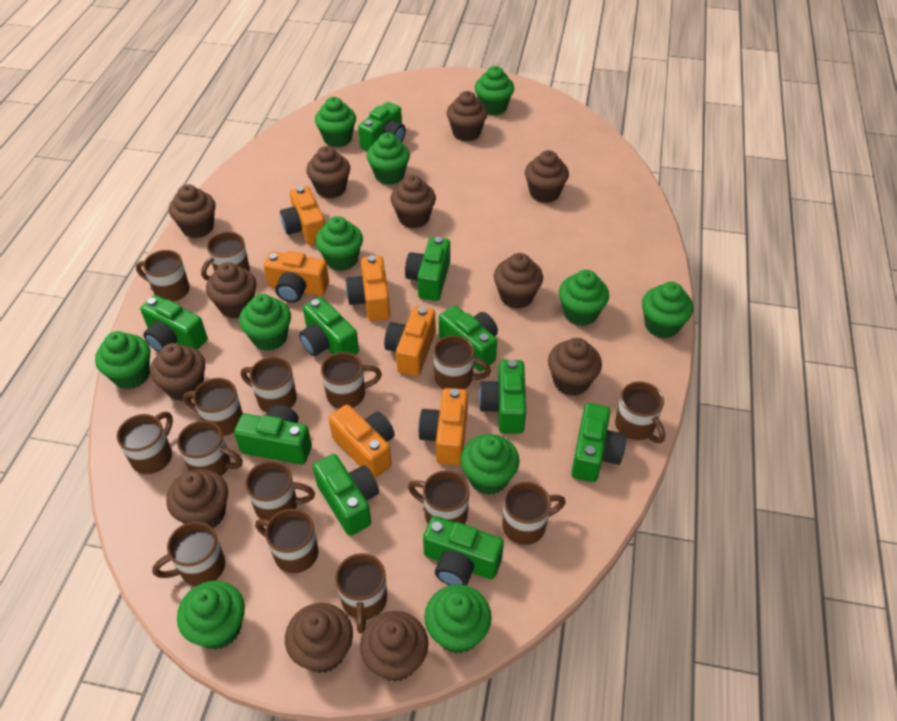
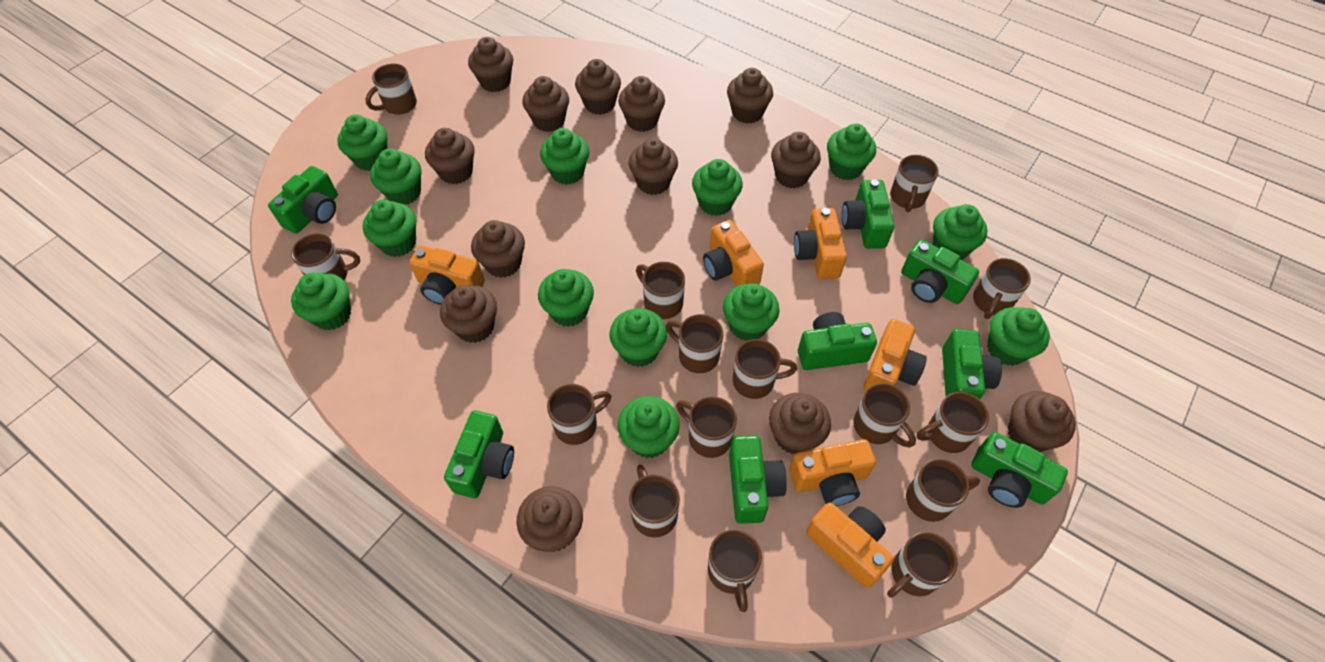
brown cupcake: 12 -> 13
green camera: 10 -> 8
green cupcake: 11 -> 13

